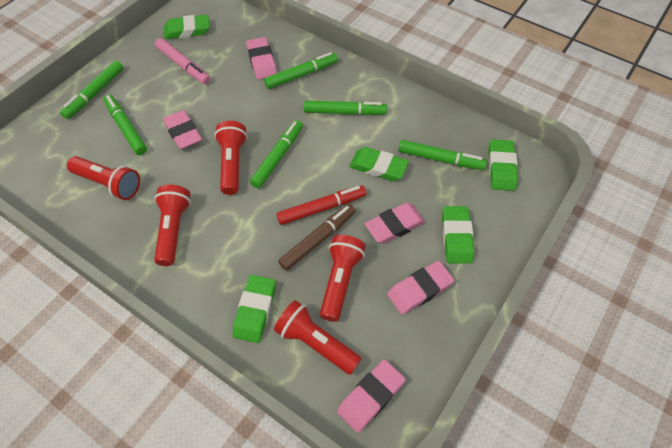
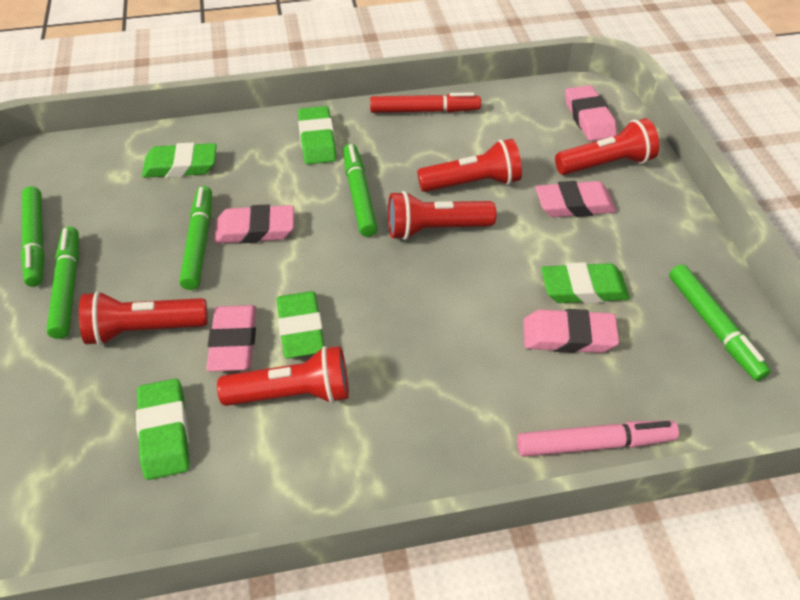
brown marker: 1 -> 0
green marker: 6 -> 5

